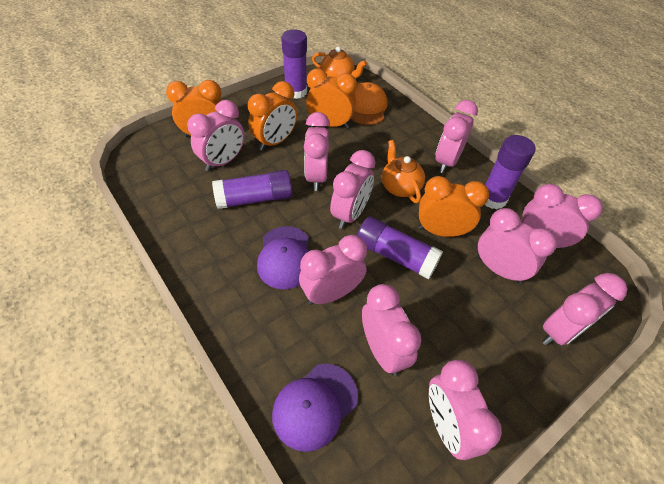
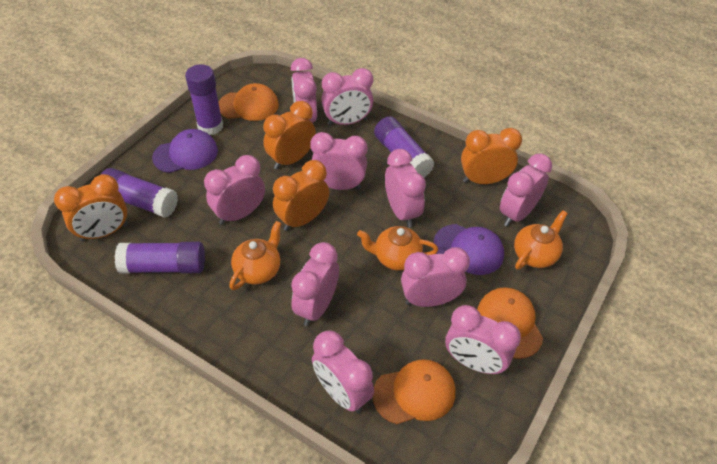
orange cap: 1 -> 3
orange teapot: 2 -> 3

